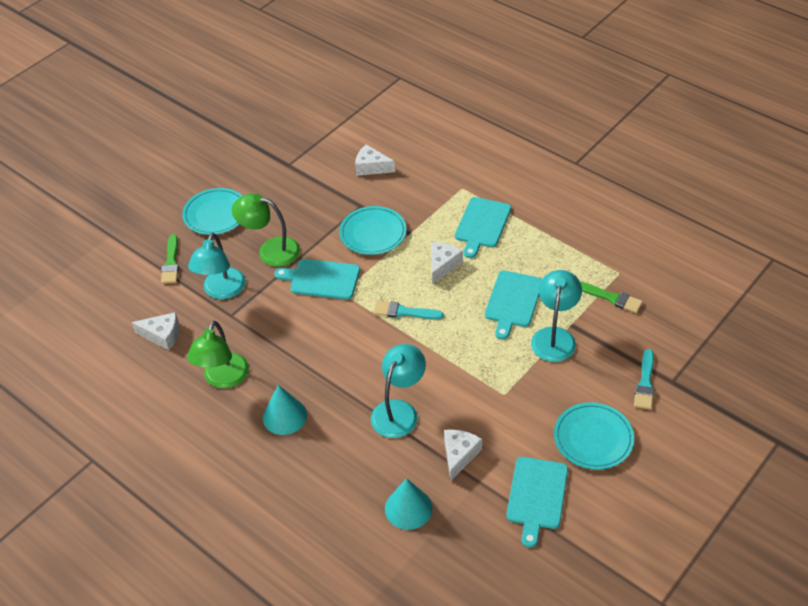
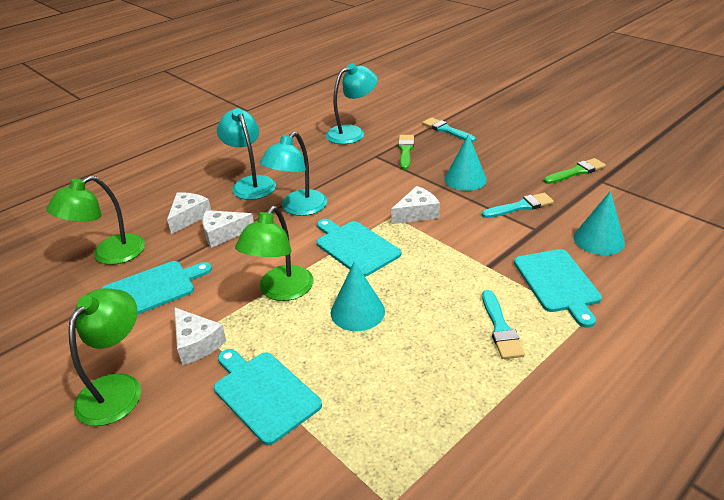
green lamp: 2 -> 3
turquoise brush: 2 -> 3
turquoise cone: 2 -> 3
turquoise plate: 3 -> 0

